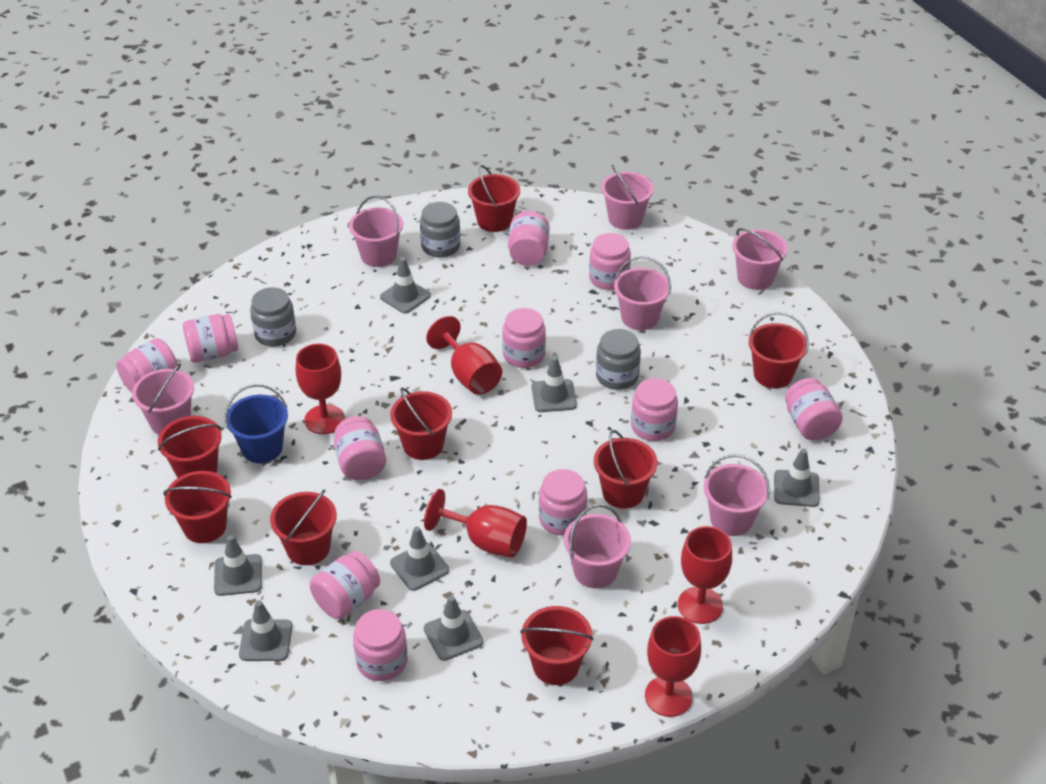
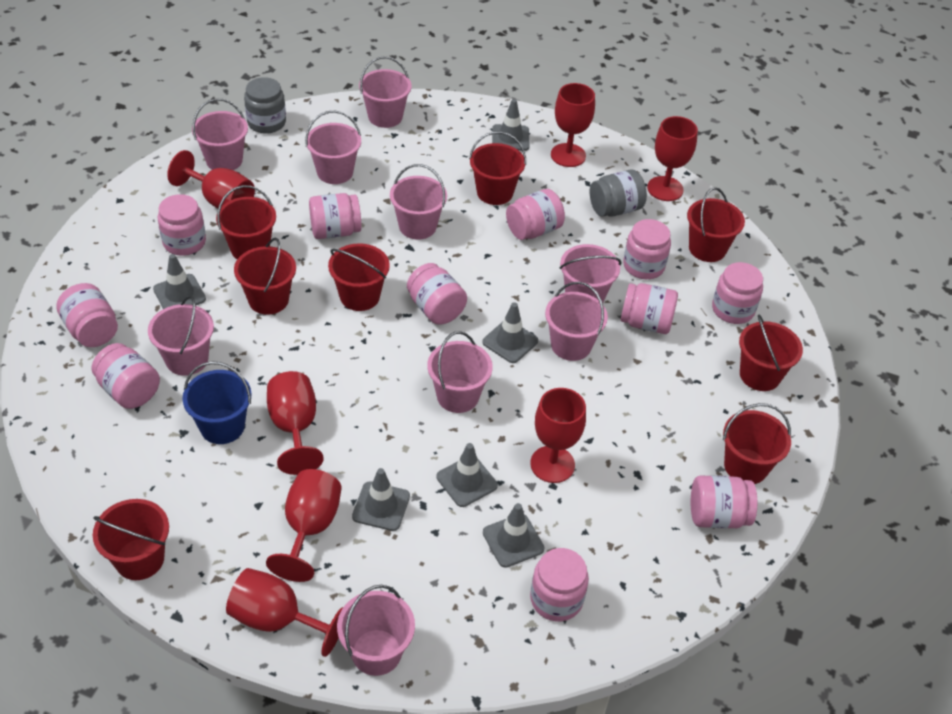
grey jar: 3 -> 2
grey traffic cone: 7 -> 6
pink bucket: 7 -> 9
red goblet: 5 -> 7

